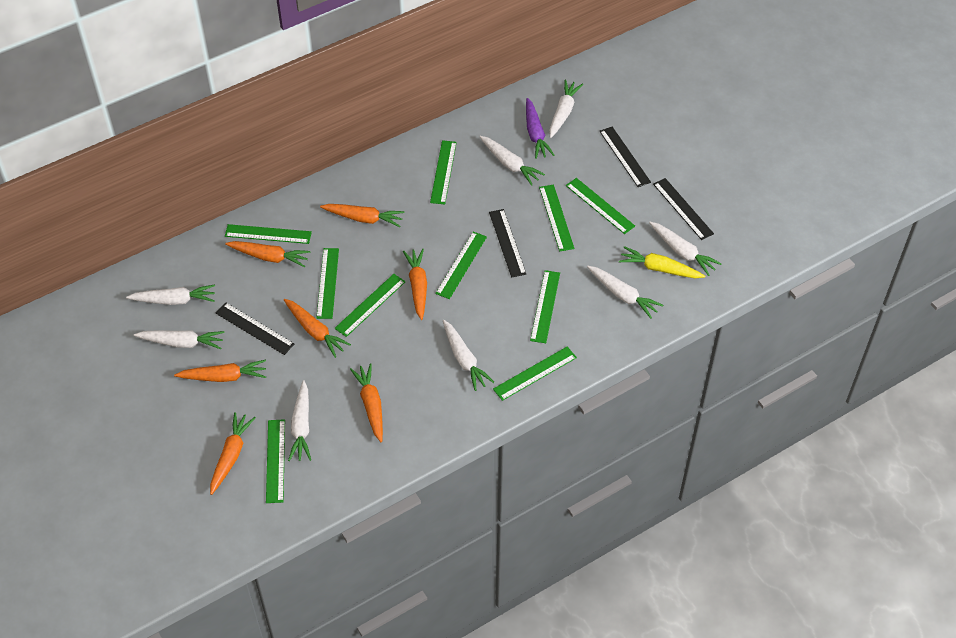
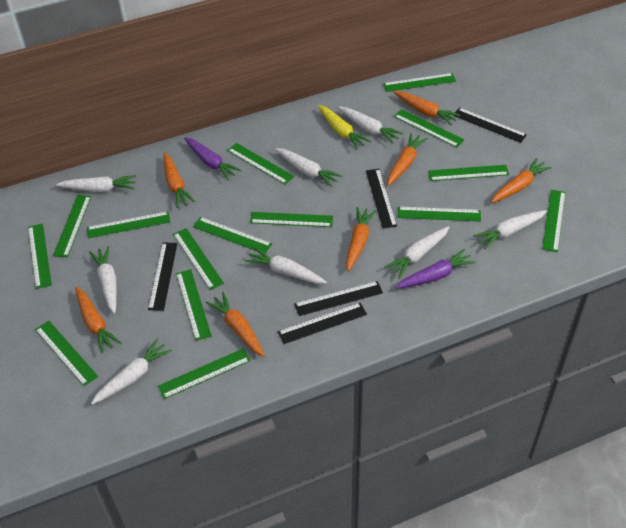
black ruler: 4 -> 5
green ruler: 10 -> 15
purple carrot: 1 -> 2

